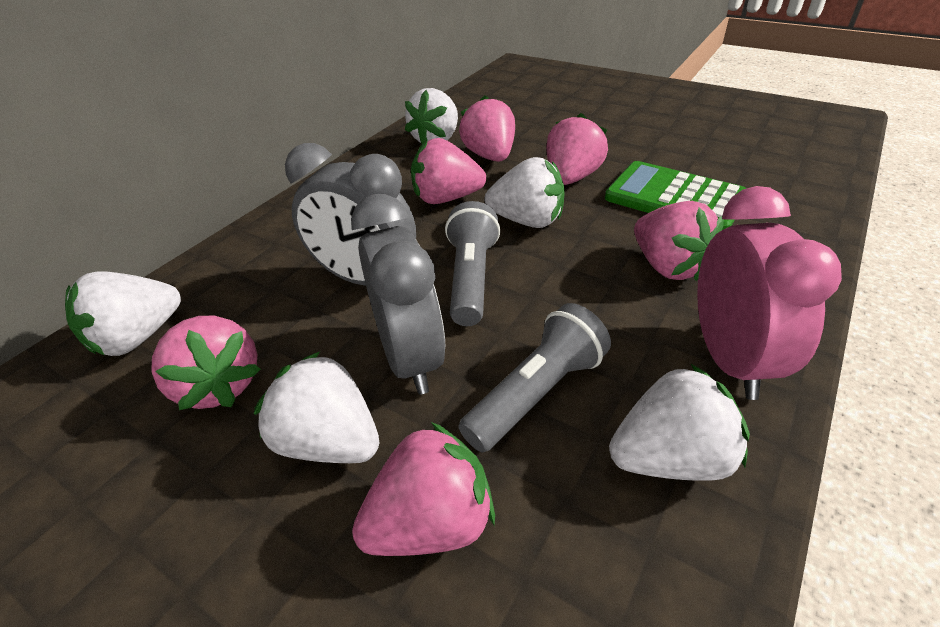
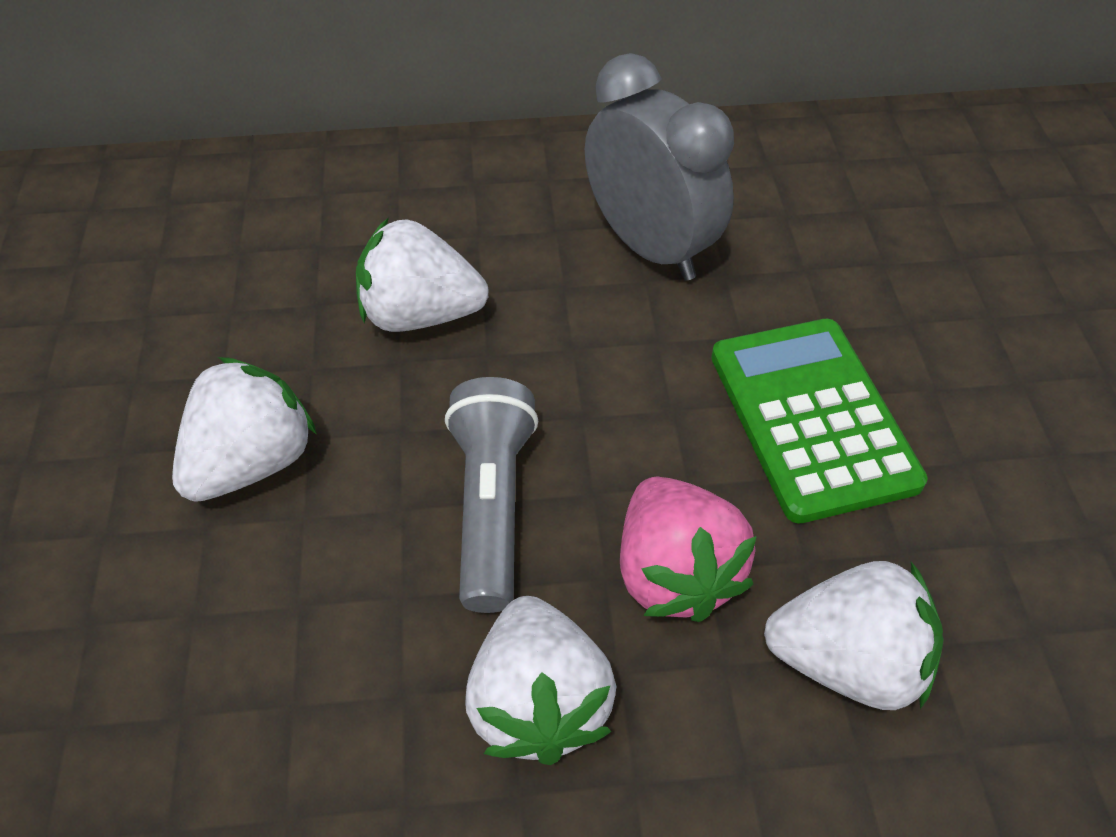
grey clock: 2 -> 1
grey flashlight: 2 -> 1
pink clock: 1 -> 0
pink strawberry: 6 -> 1
white strawberry: 5 -> 4

